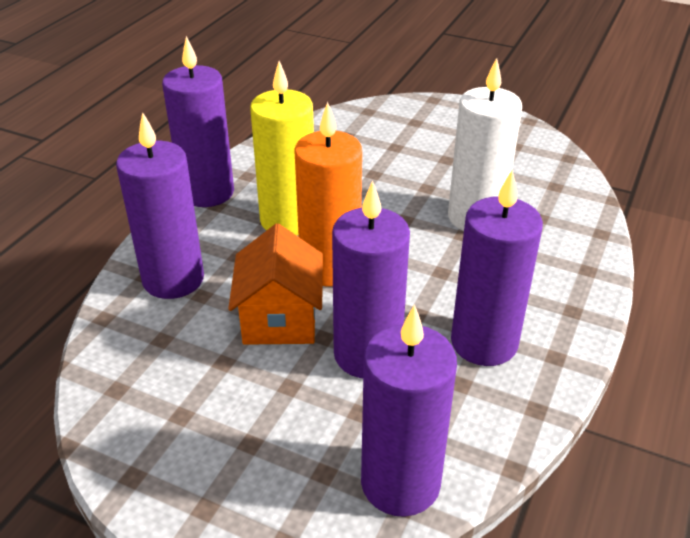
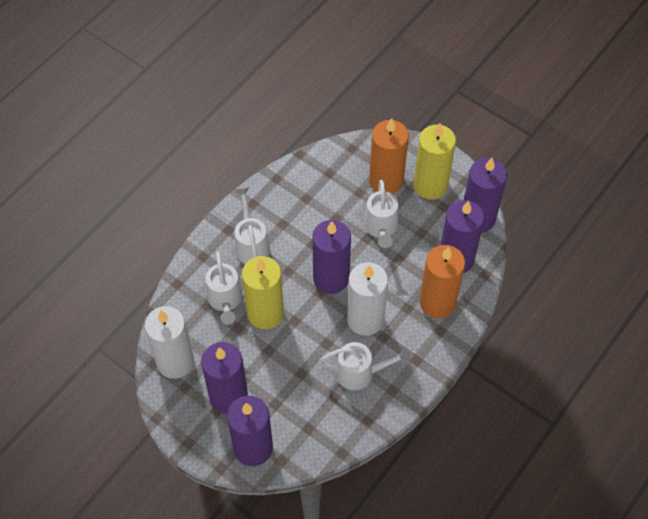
orange candle: 1 -> 2
orange house: 1 -> 0
white candle: 1 -> 2
white watering can: 0 -> 4
yellow candle: 1 -> 2

